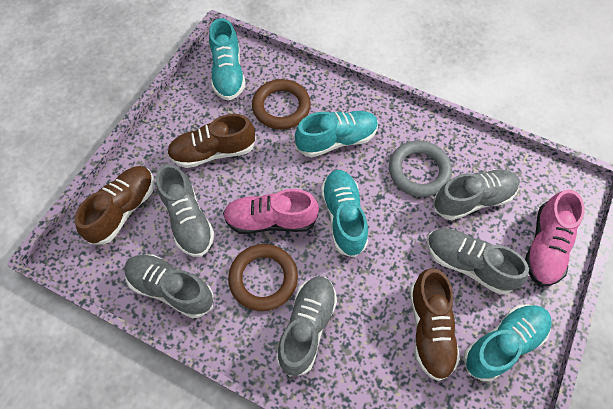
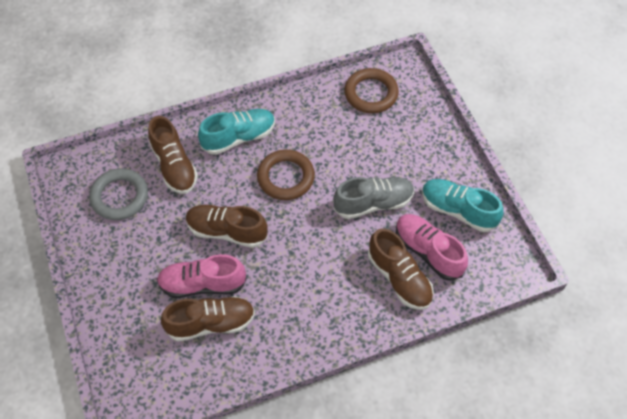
brown shoe: 3 -> 4
grey shoe: 5 -> 1
turquoise shoe: 4 -> 2

